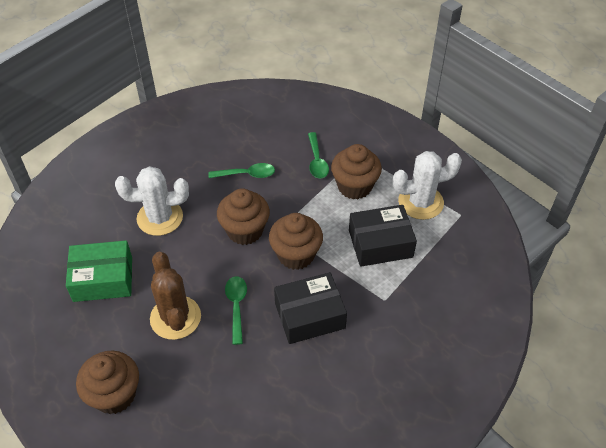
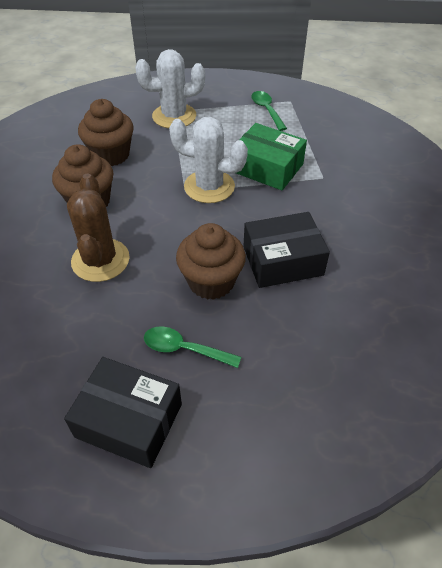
brown cupcake: 4 -> 3
green spoon: 3 -> 2

